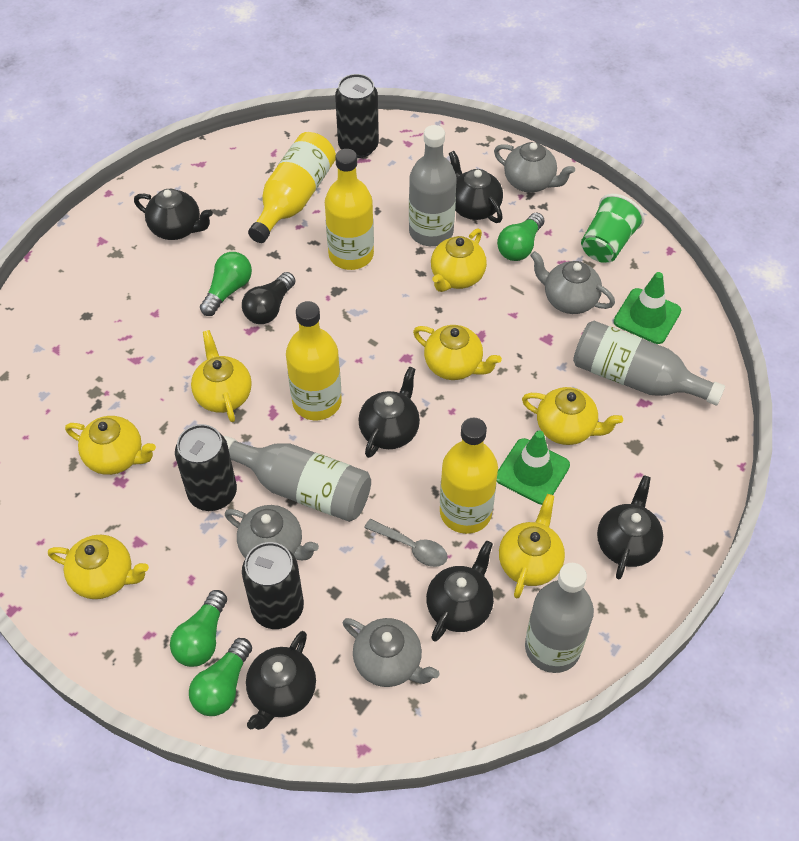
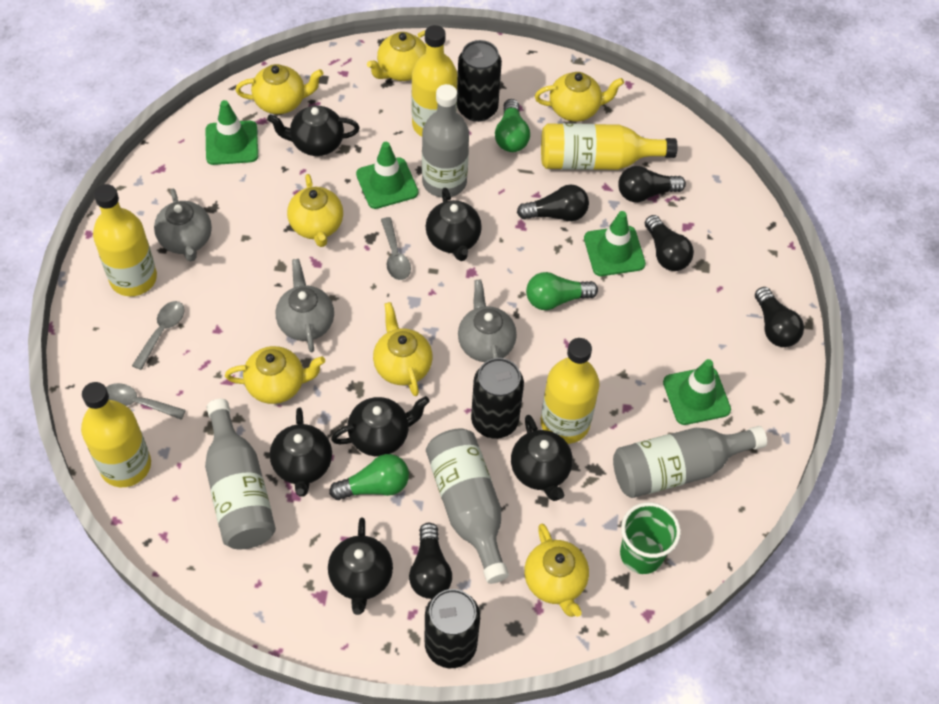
black light bulb: 1 -> 5
green light bulb: 4 -> 3
green traffic cone: 2 -> 4
grey spoon: 1 -> 3
grey teapot: 4 -> 3
yellow bottle: 4 -> 5

